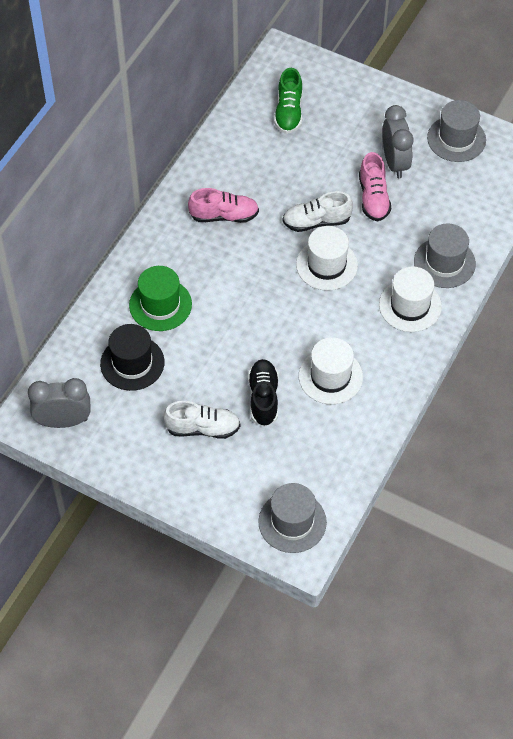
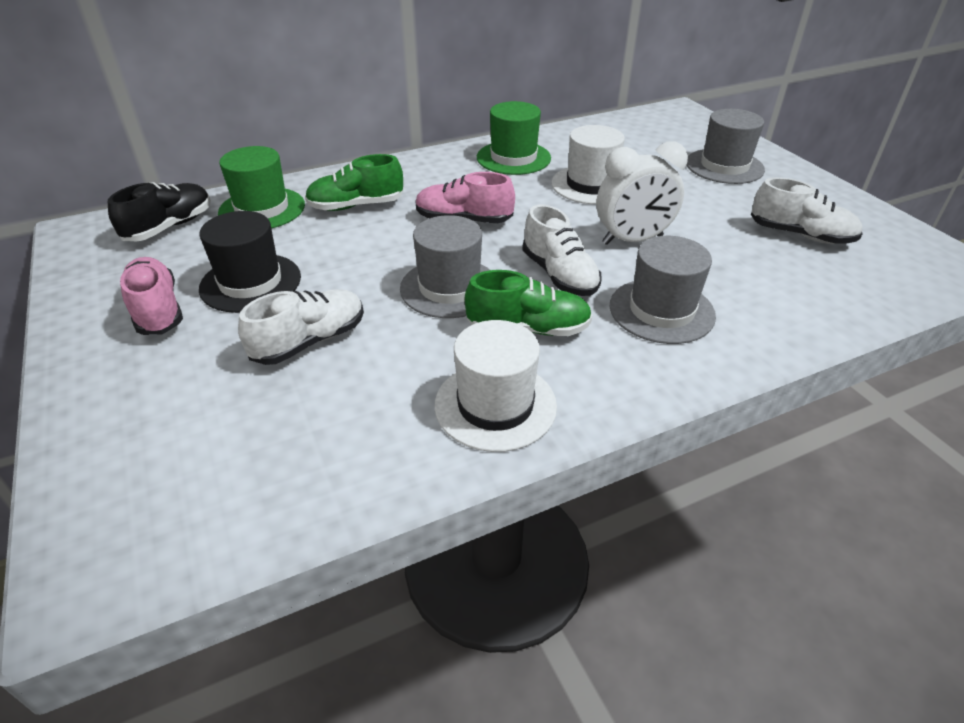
green hat: 1 -> 2
green shoe: 1 -> 2
grey clock: 2 -> 0
white clock: 0 -> 1
white hat: 3 -> 2
white shoe: 2 -> 3

